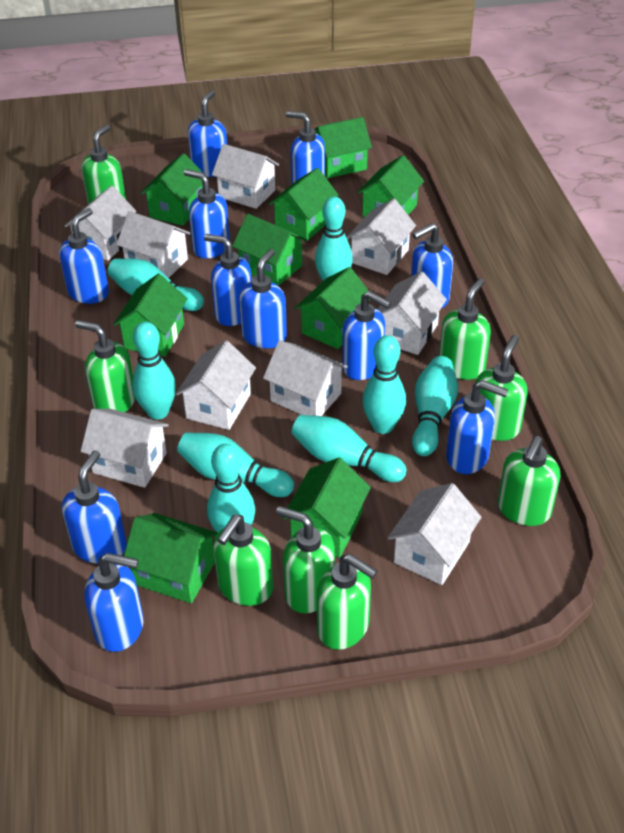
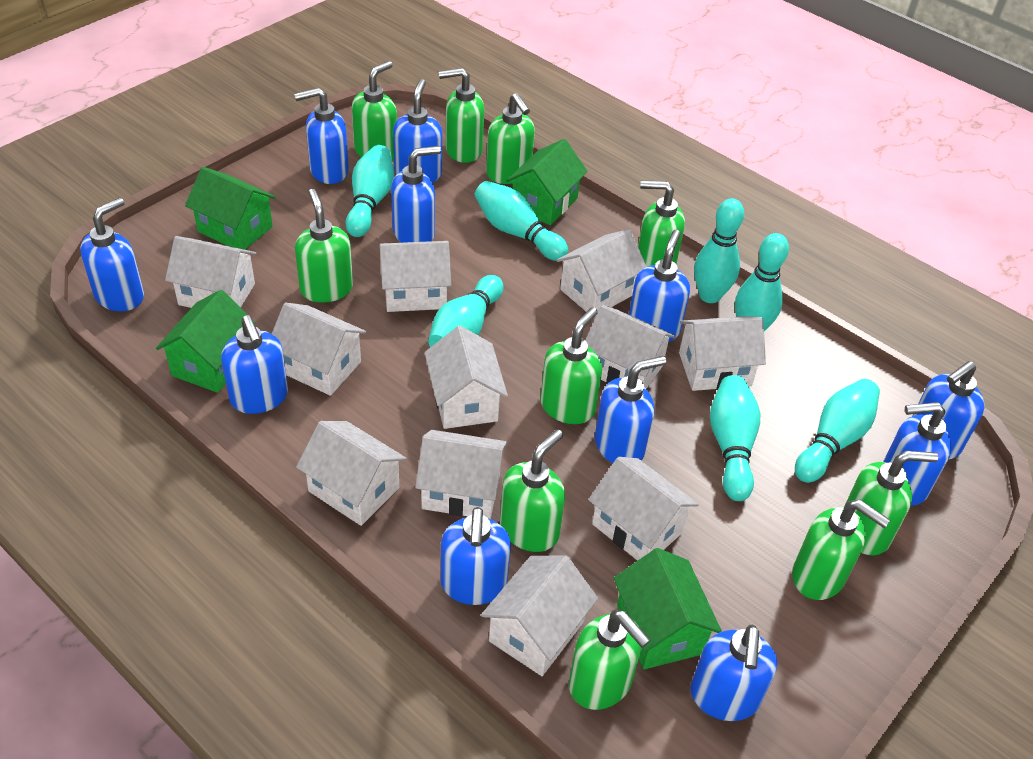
green house: 9 -> 4
green soap dispenser: 8 -> 10
turquoise bowling pin: 8 -> 7
white house: 9 -> 11

